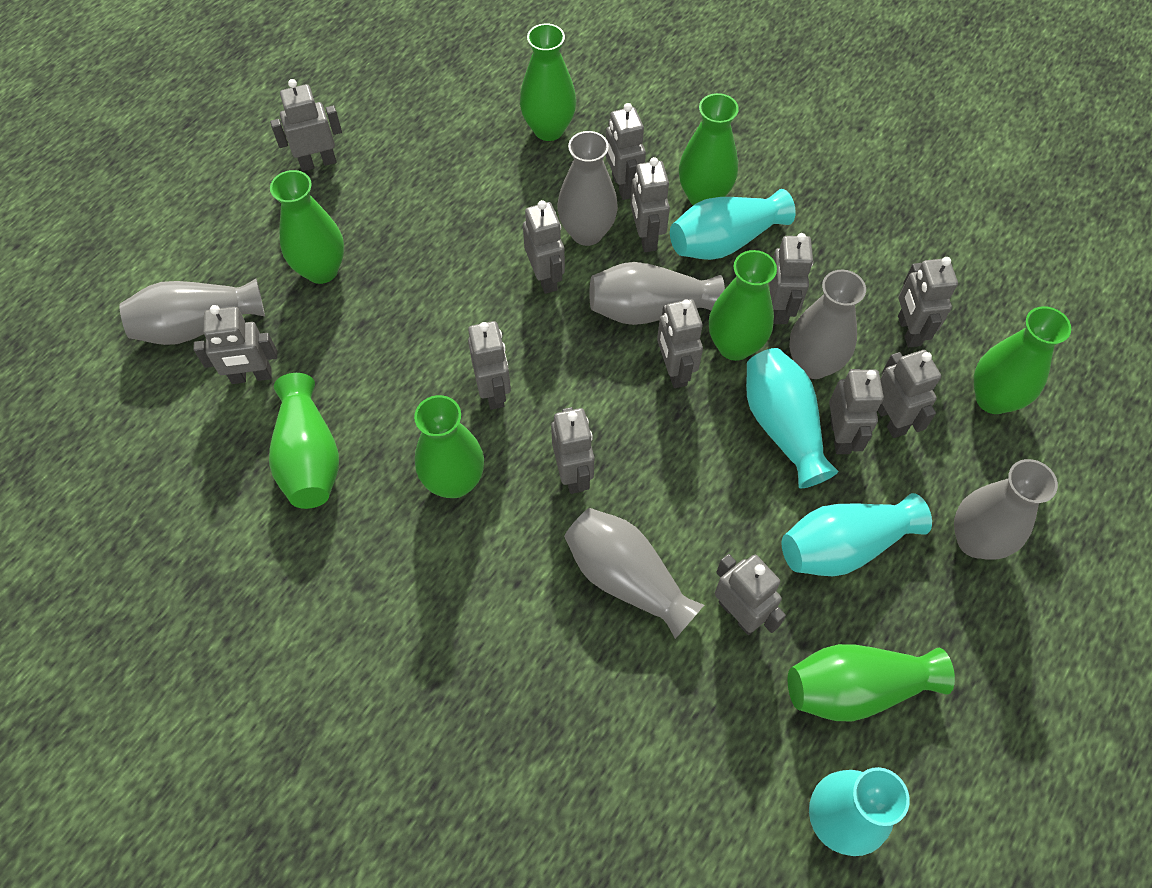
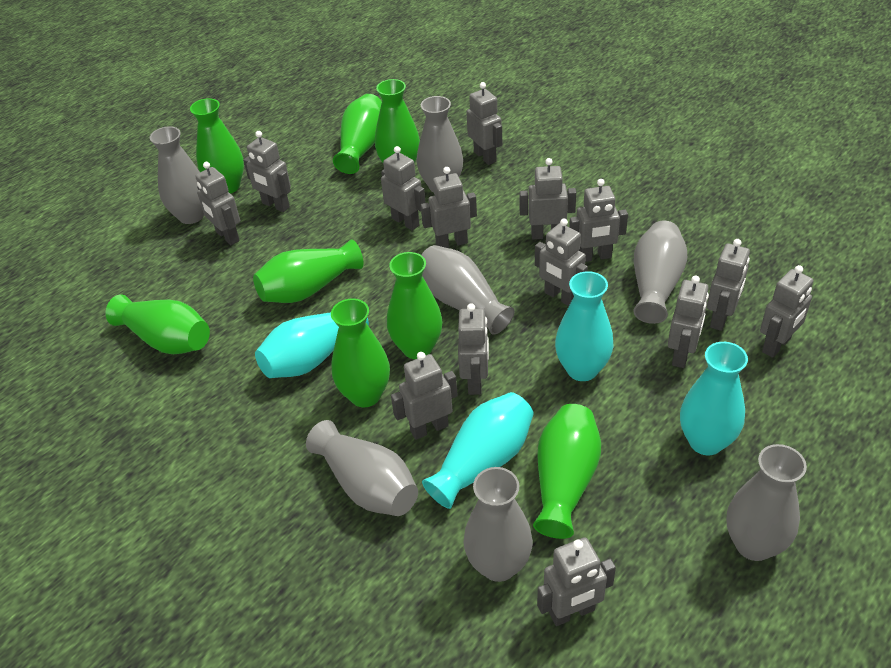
grey robot: 13 -> 14
grey vase: 6 -> 7

